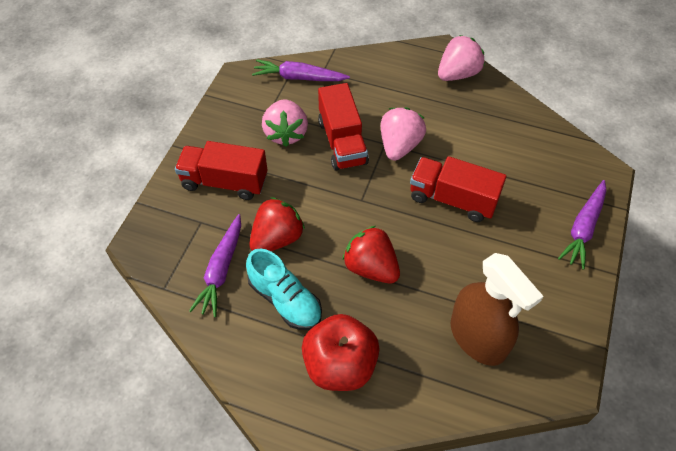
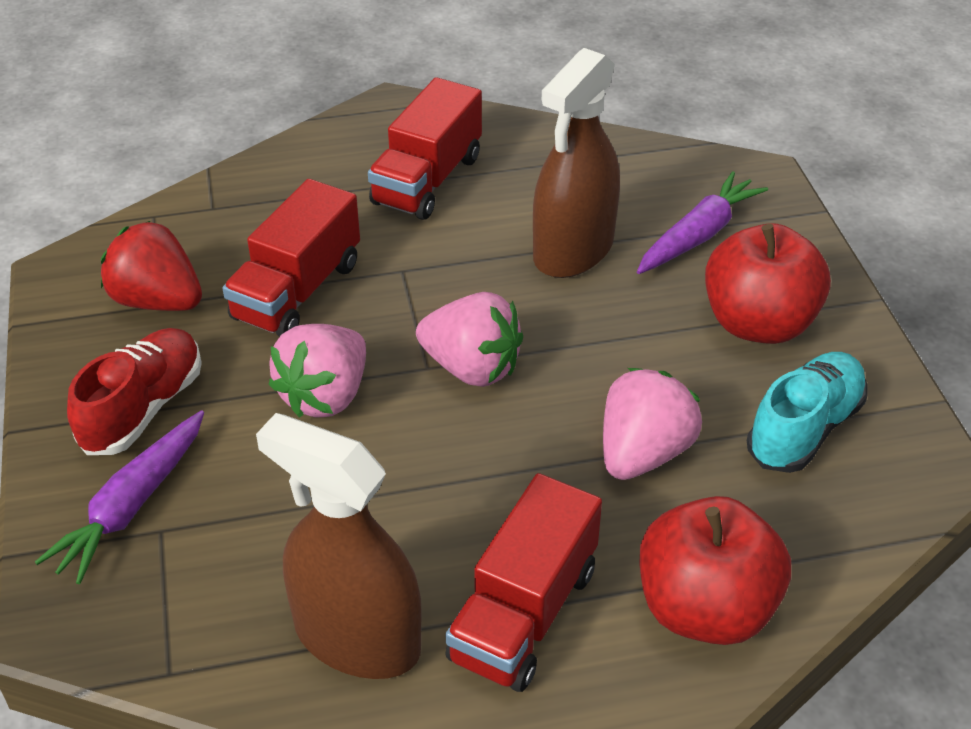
brown spray bottle: 1 -> 2
purple carrot: 3 -> 2
red apple: 1 -> 2
red shoe: 0 -> 1
red strawberry: 2 -> 1

